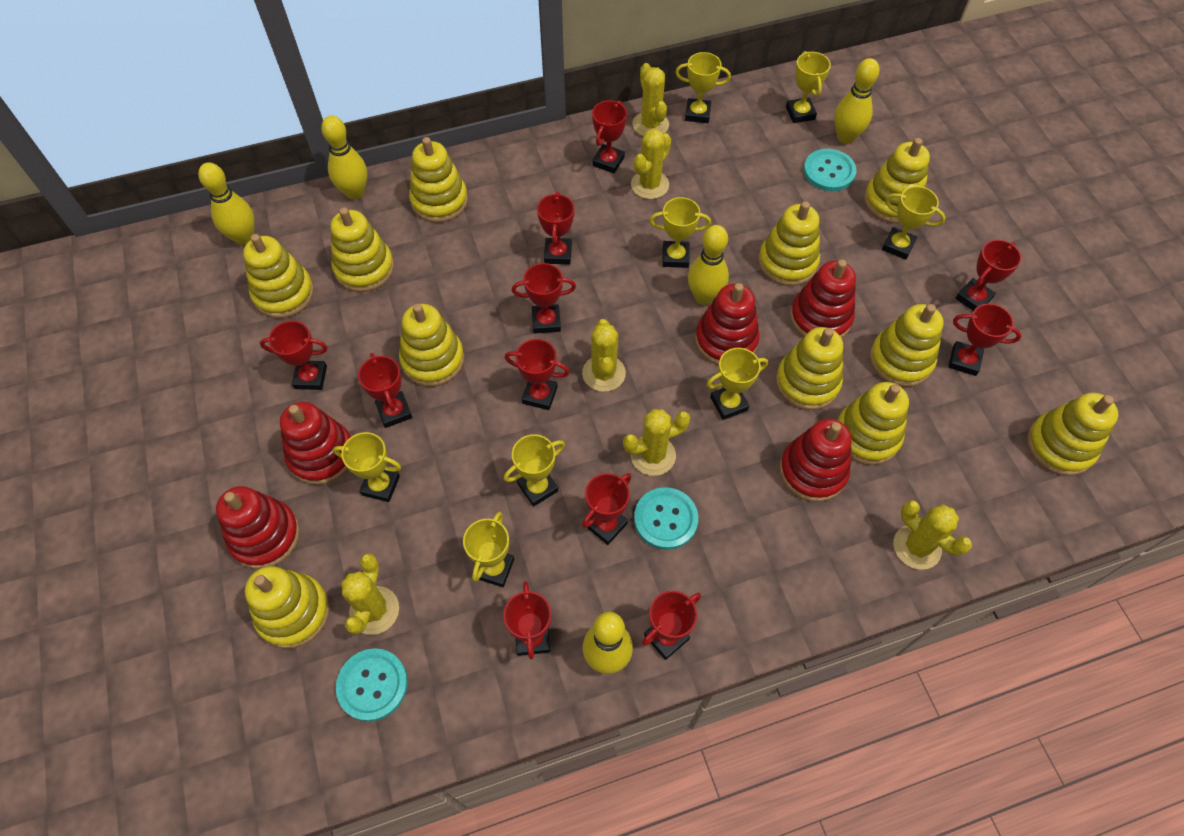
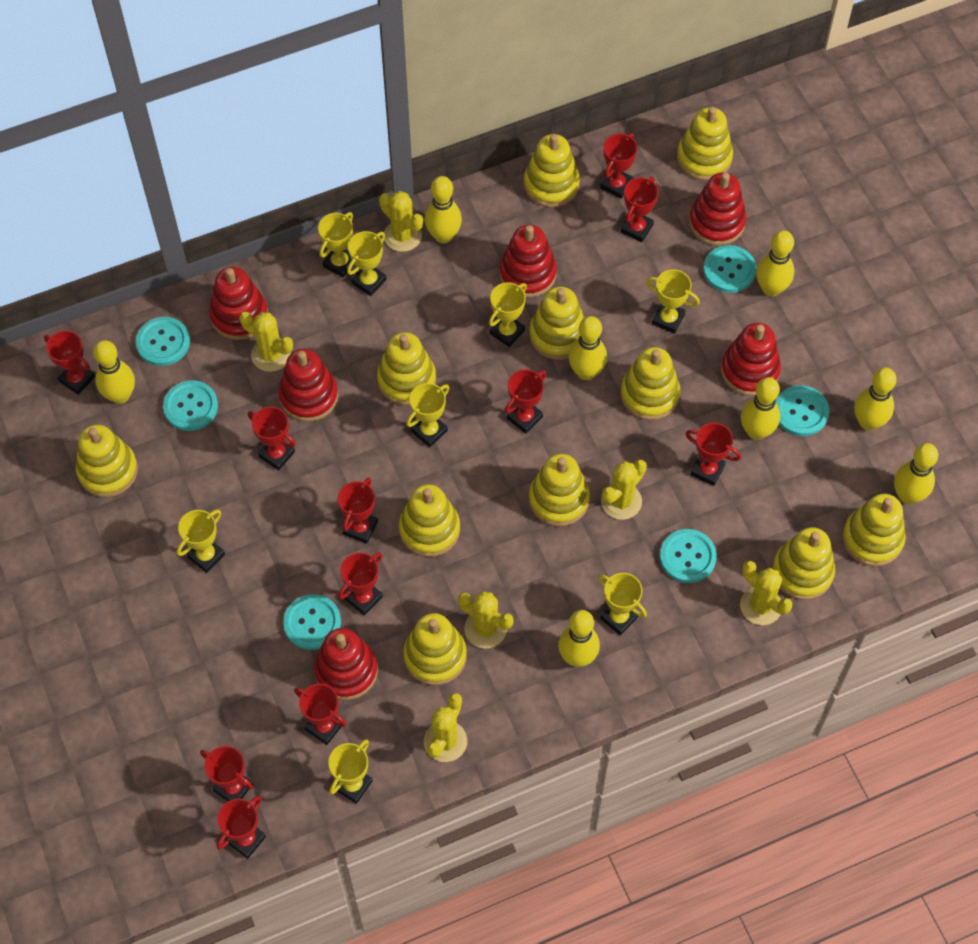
red stacking toy: 5 -> 6
turquoise button: 3 -> 6
yellow bowling pin: 5 -> 8

